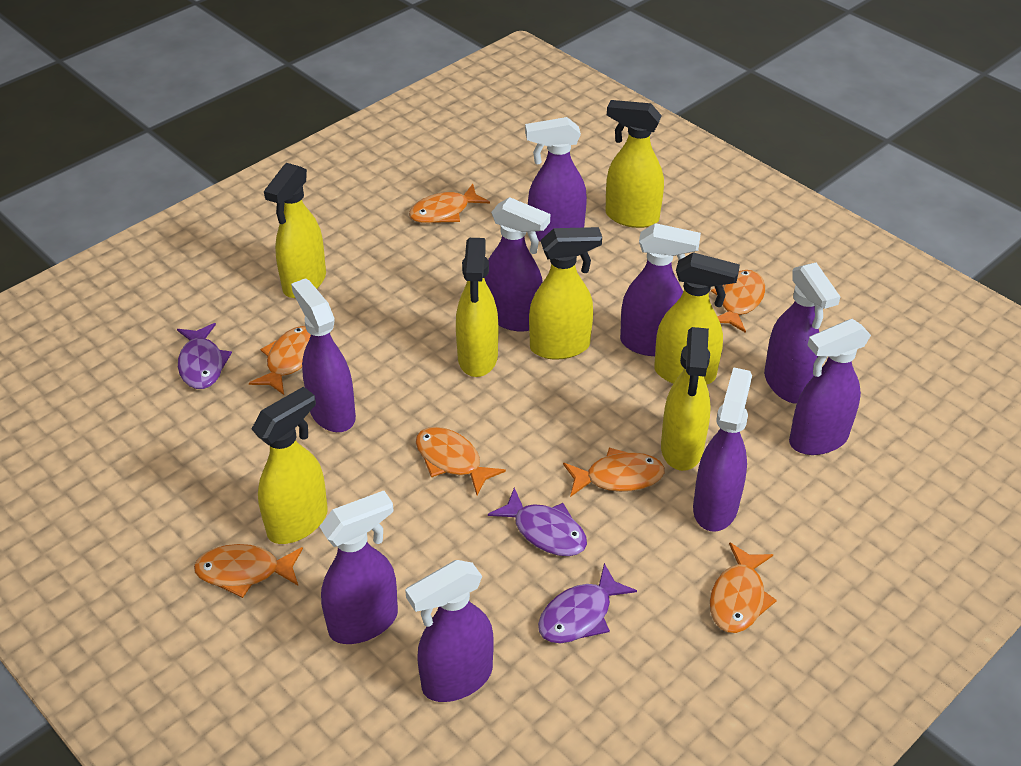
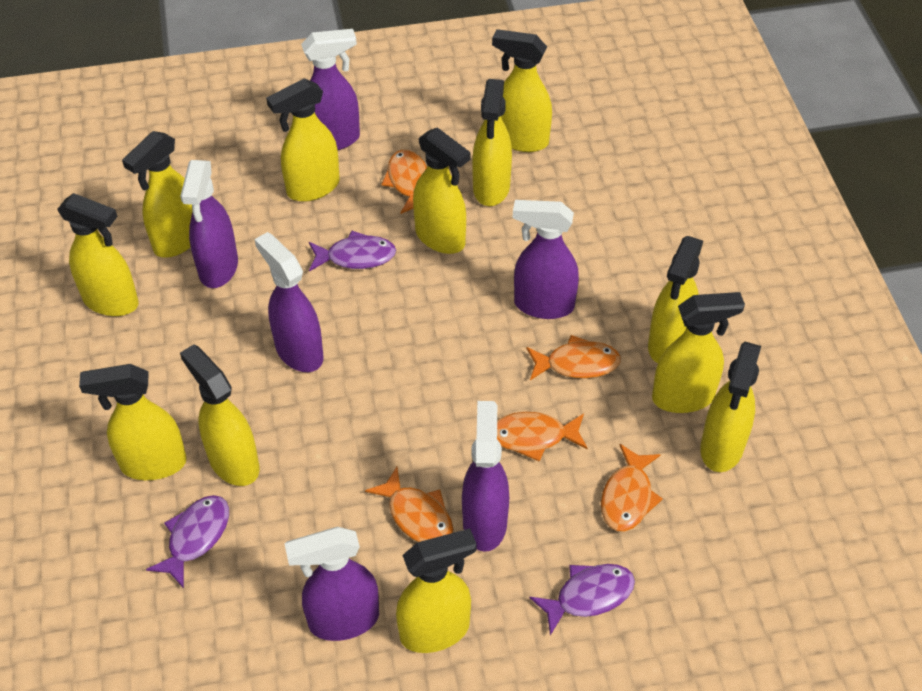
orange fish: 7 -> 5
purple spray bottle: 9 -> 6
yellow spray bottle: 7 -> 12

